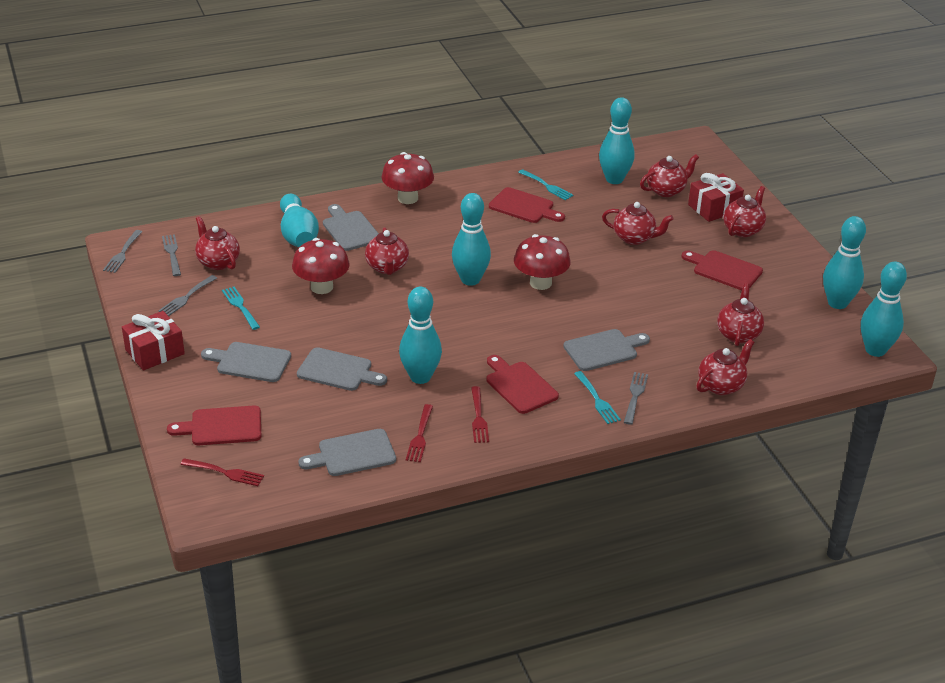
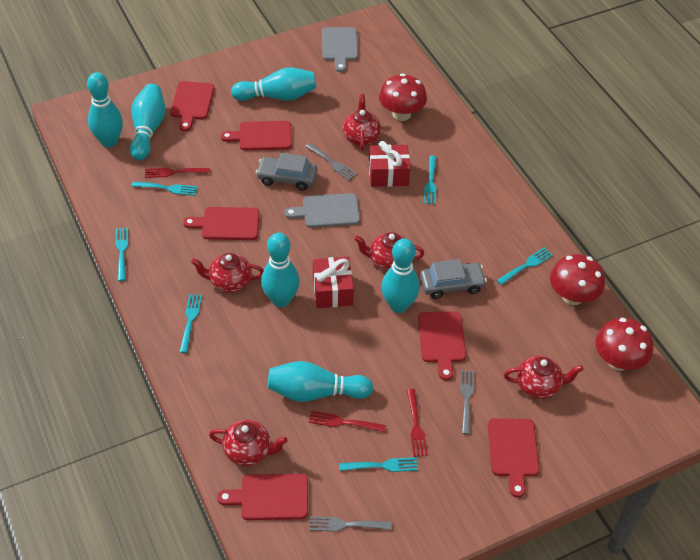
grey car: 0 -> 2
grey cutting board: 5 -> 2
grey fork: 4 -> 3
red cutting board: 4 -> 6
red teapot: 7 -> 5
turquoise fork: 3 -> 6

